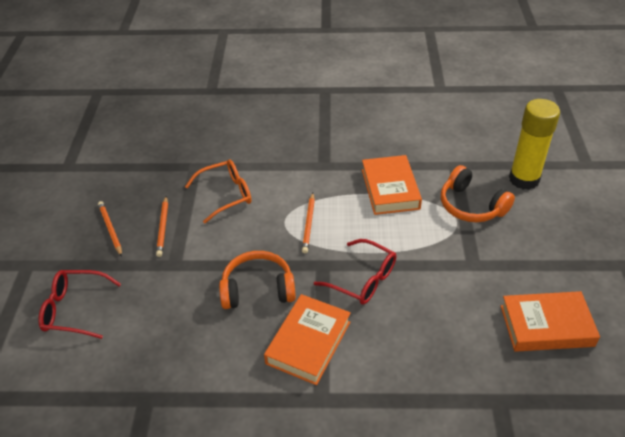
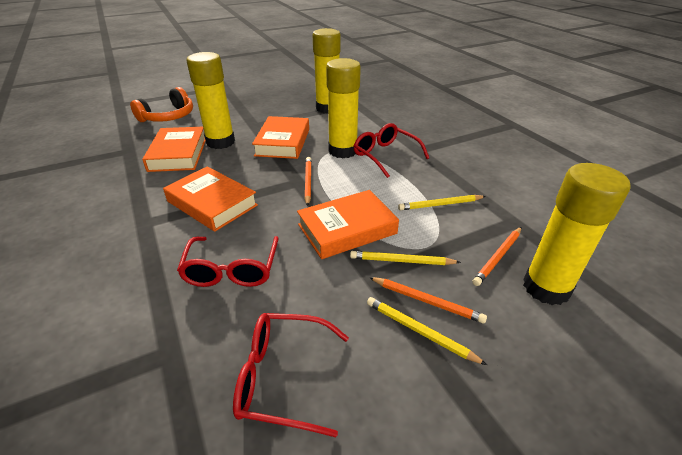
orange book: 3 -> 4
orange glasses: 1 -> 0
orange headphones: 2 -> 1
red glasses: 2 -> 3
yellow glue stick: 1 -> 4
yellow pencil: 0 -> 3

